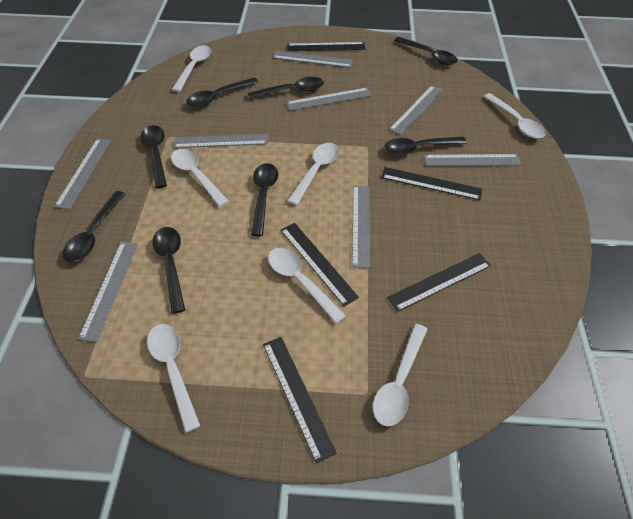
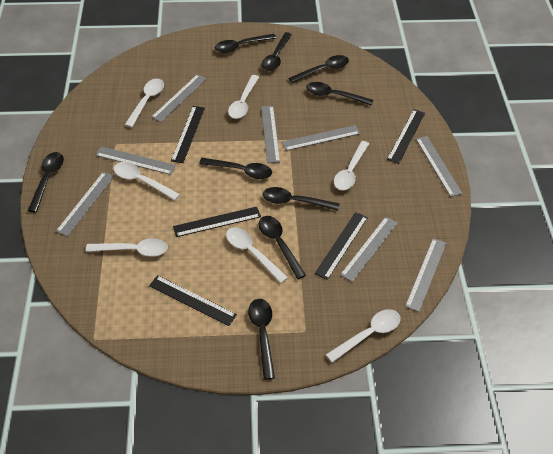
black spoon: 8 -> 9

